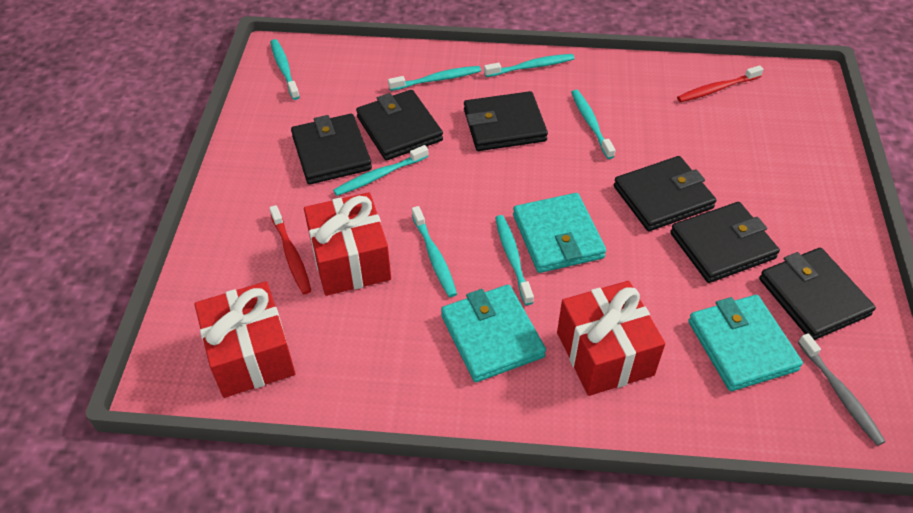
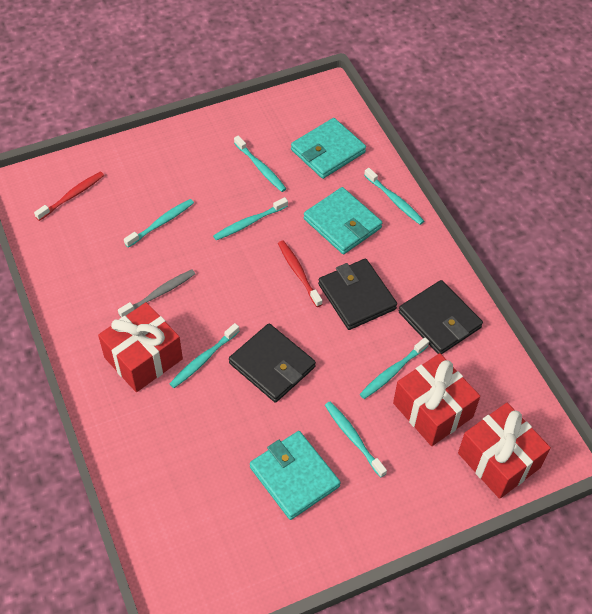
black wallet: 6 -> 3

